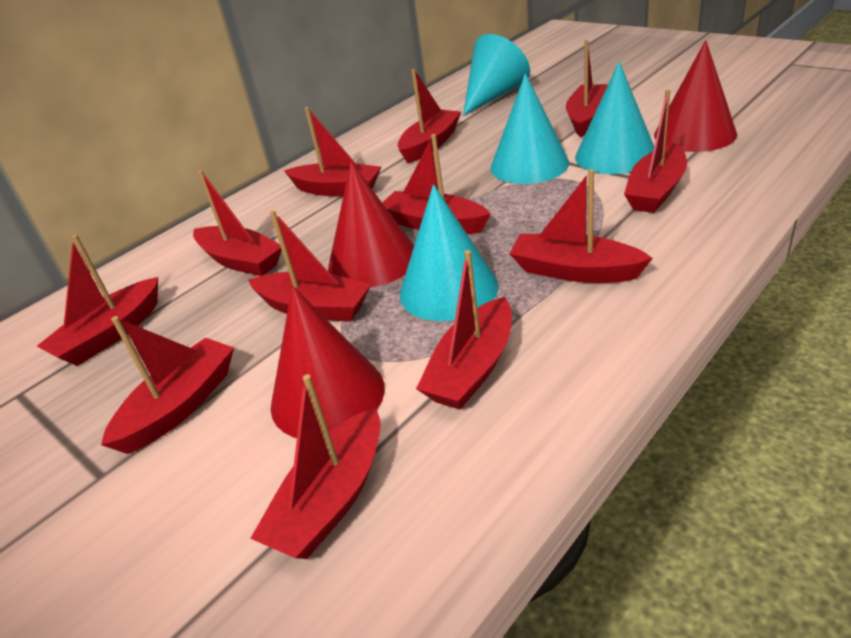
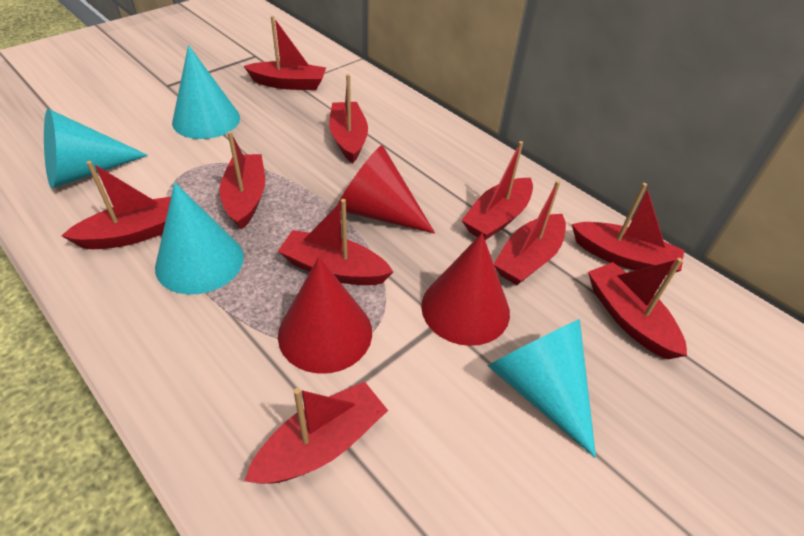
red boat: 12 -> 10

